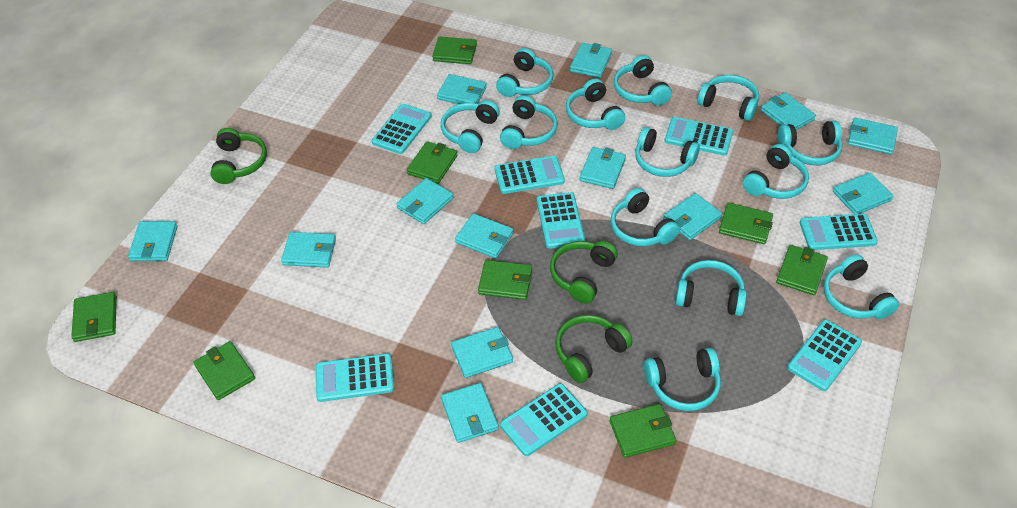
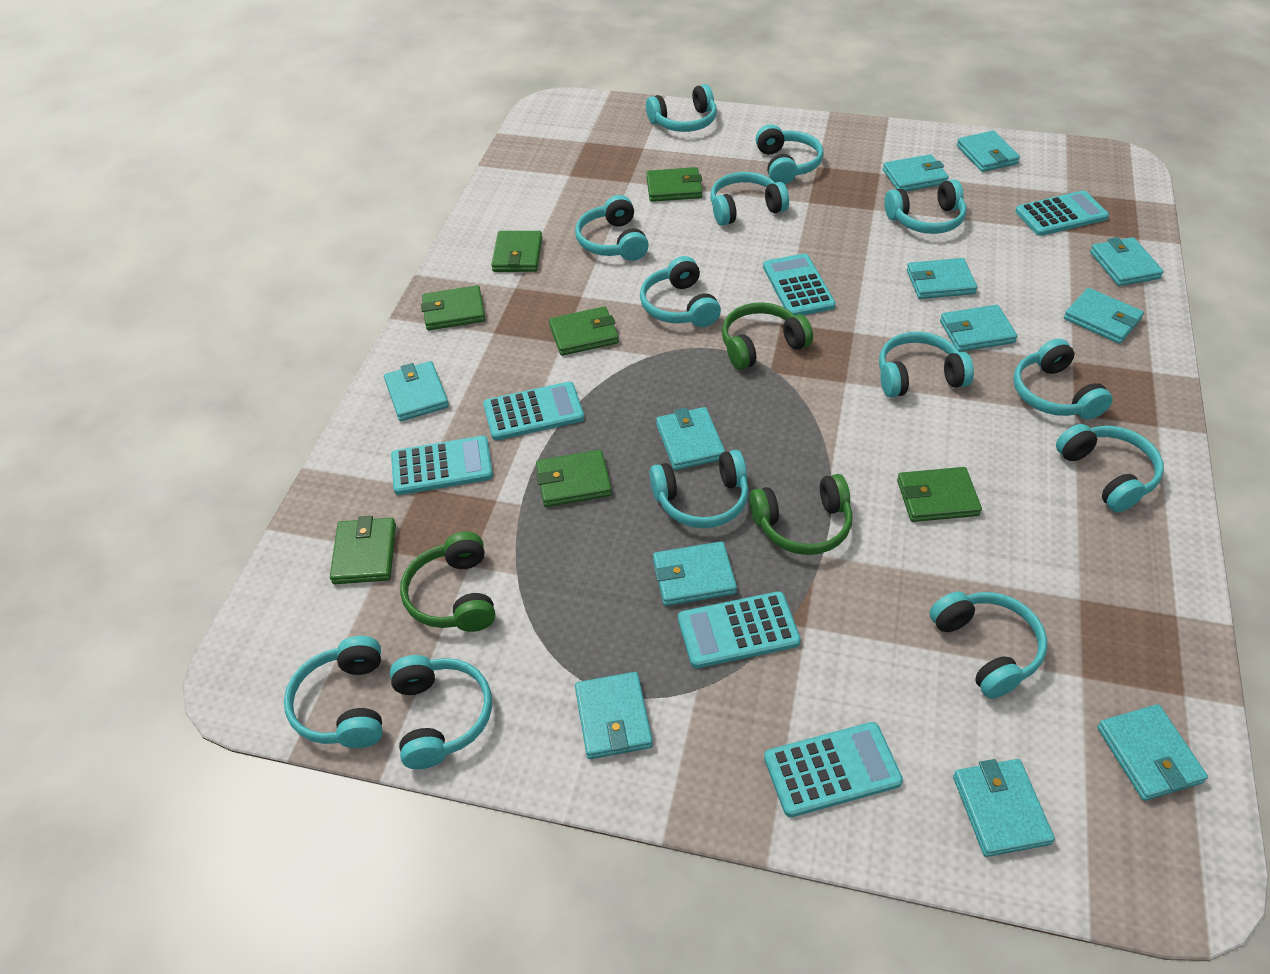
green wallet: 8 -> 7
turquoise calculator: 8 -> 6
turquoise wallet: 13 -> 12

